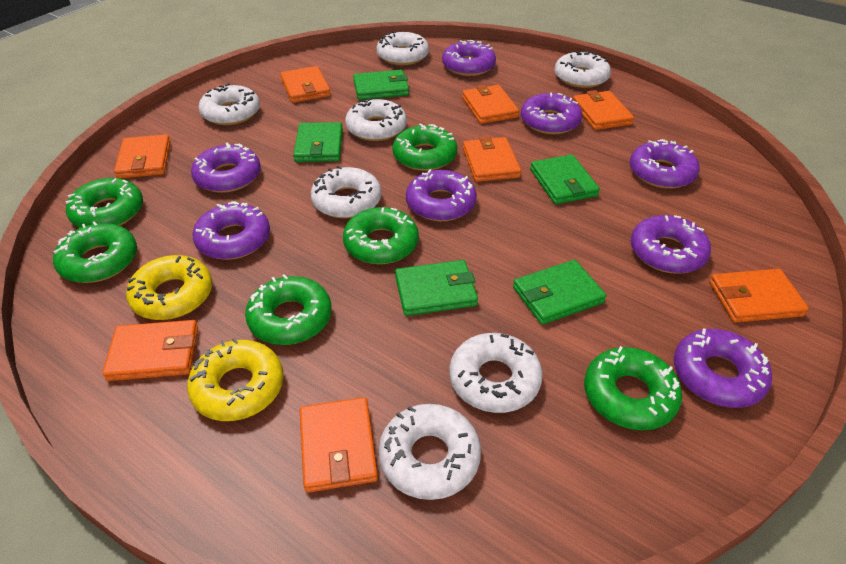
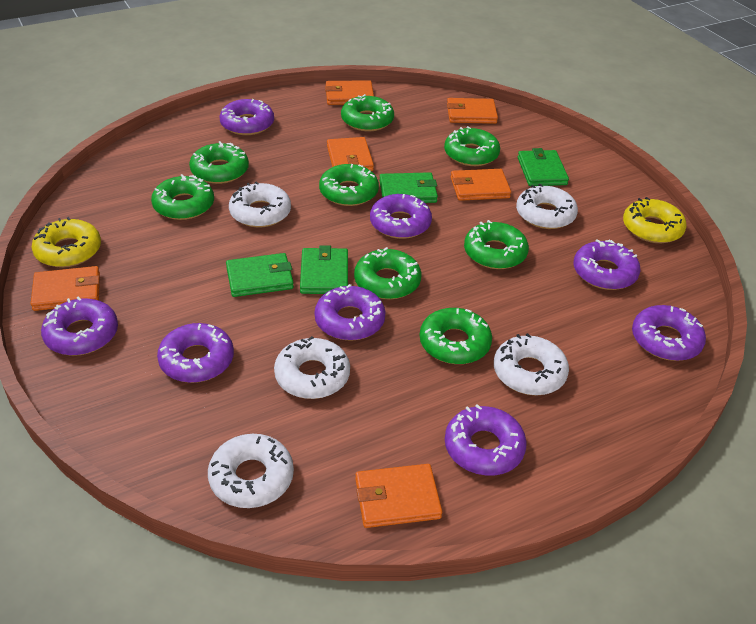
green donut: 6 -> 8
green wallet: 5 -> 4
orange wallet: 8 -> 6
white donut: 7 -> 5

